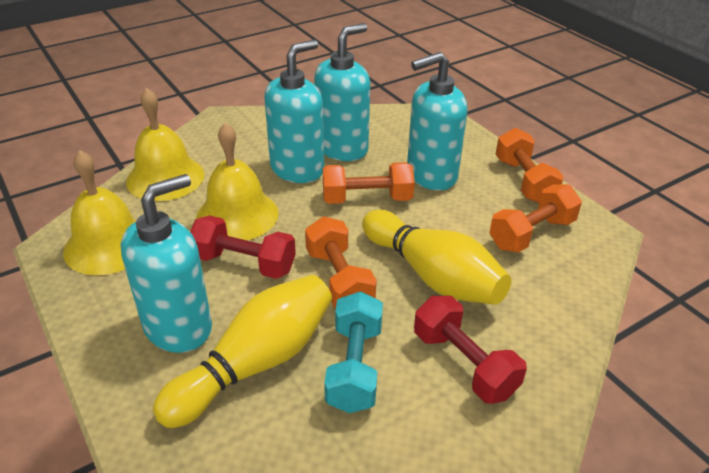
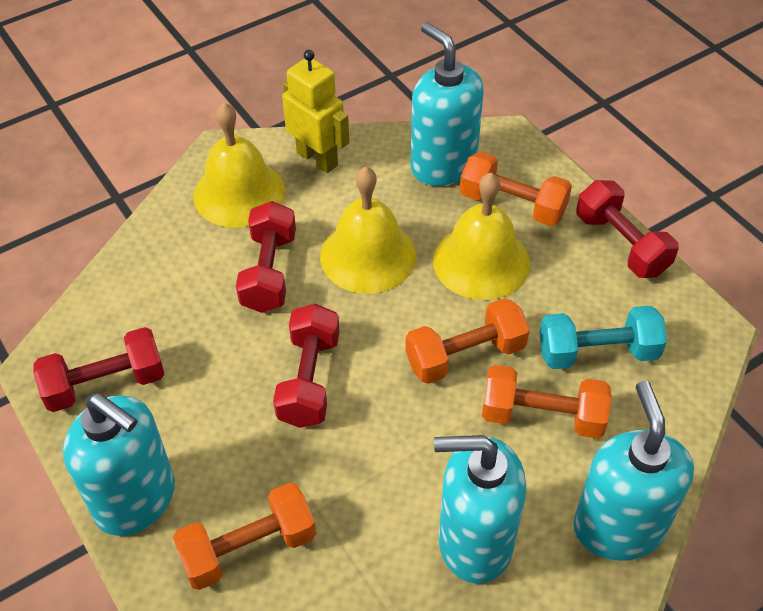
red dumbbell: 2 -> 4
yellow bowling pin: 2 -> 0
yellow robot: 0 -> 1

